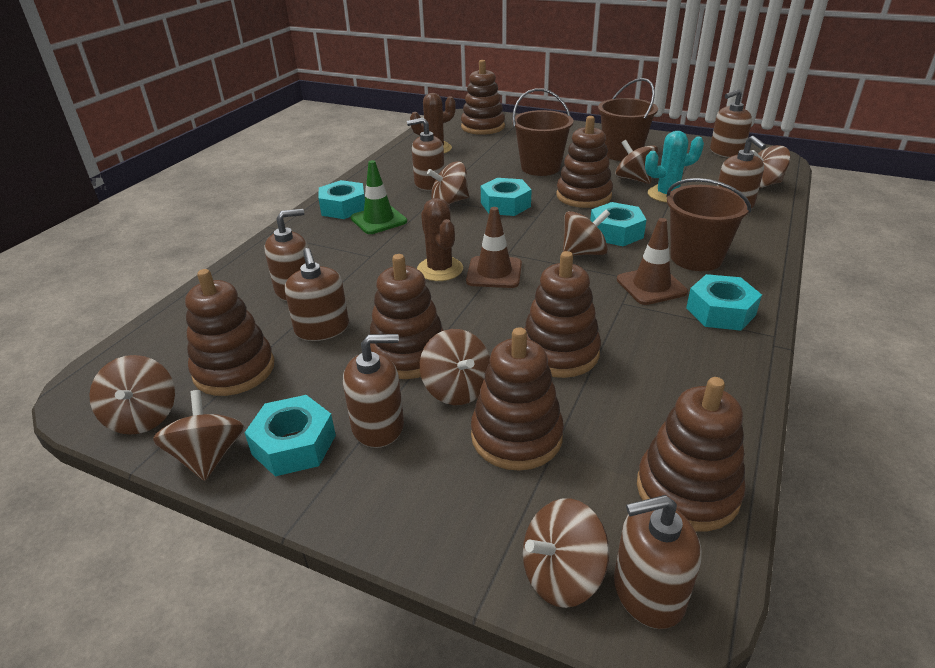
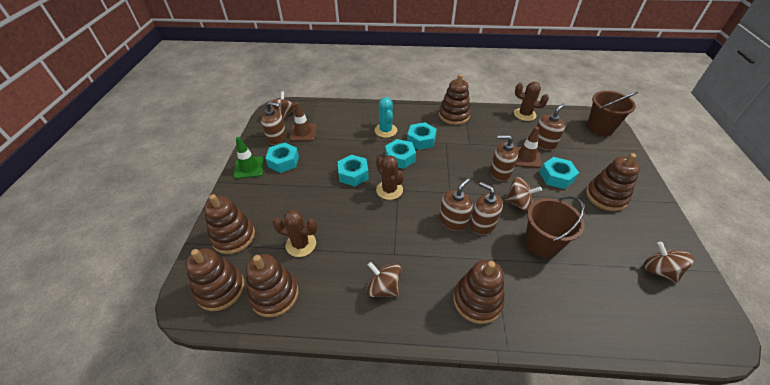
brown bucket: 3 -> 2
brown cactus: 2 -> 3
brown soap dispenser: 7 -> 5
brown spinning top: 8 -> 4
brown stacking toy: 7 -> 6

